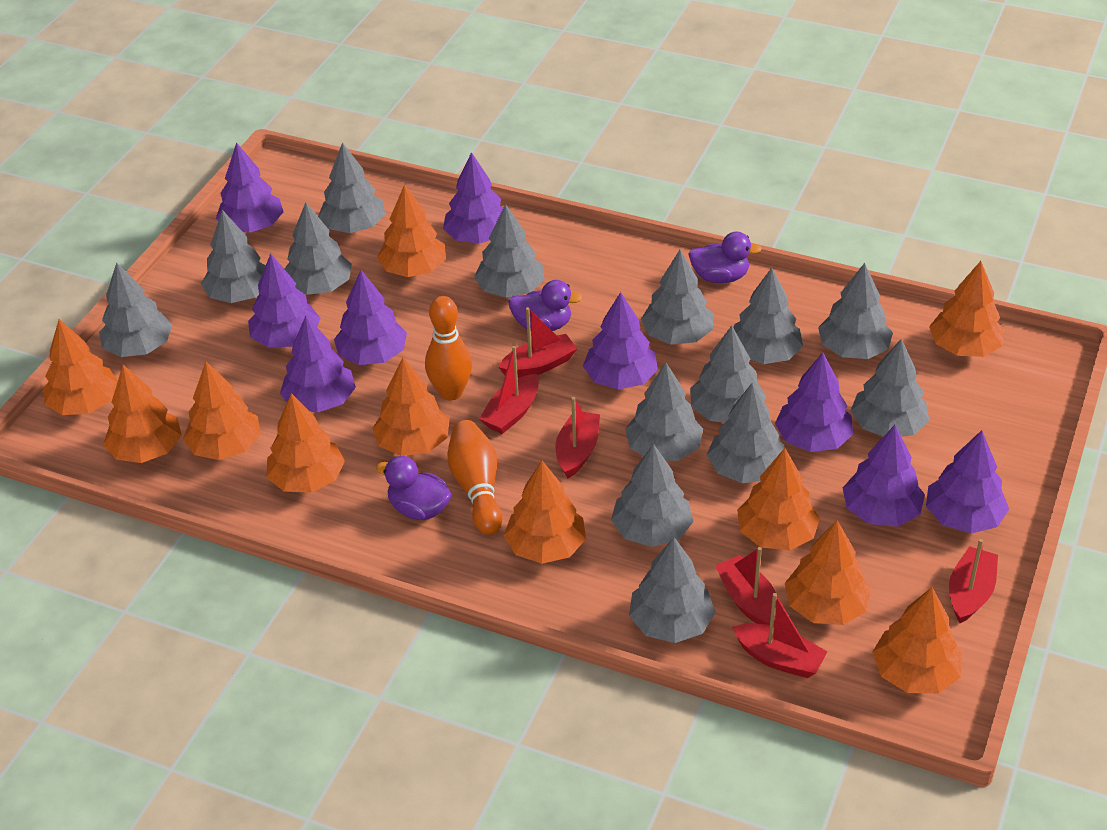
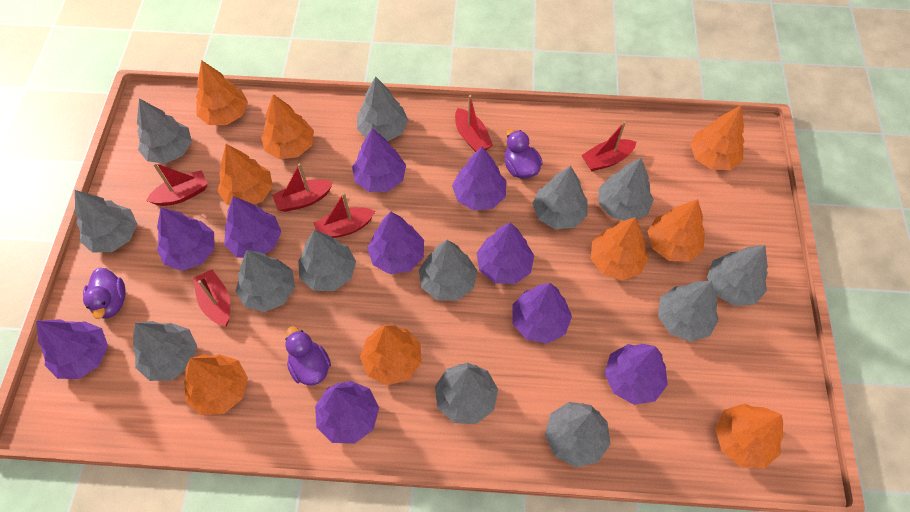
grey tree: 14 -> 13
orange bowling pin: 2 -> 0
orange tree: 11 -> 9
purple tree: 9 -> 10

